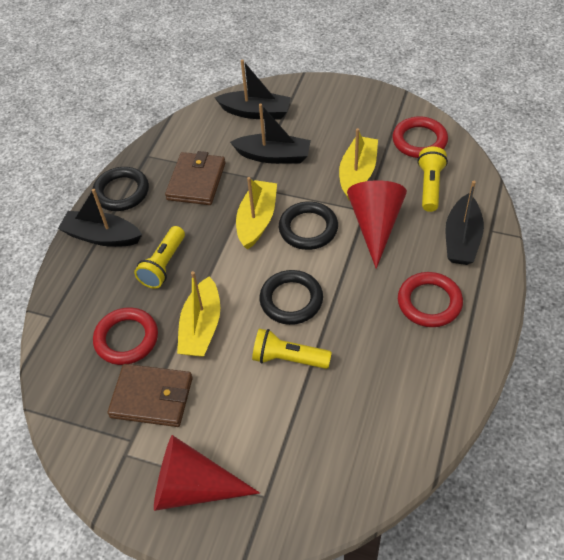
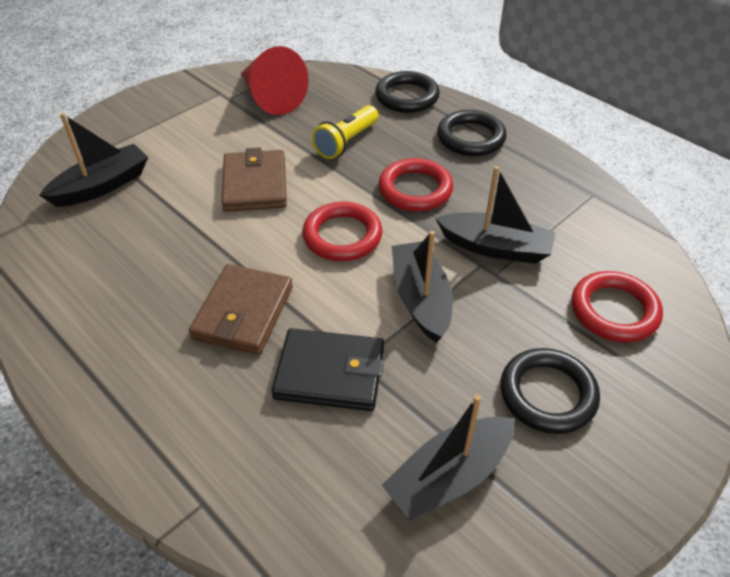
black wallet: 0 -> 1
red cone: 2 -> 1
yellow boat: 3 -> 0
yellow flashlight: 3 -> 1

